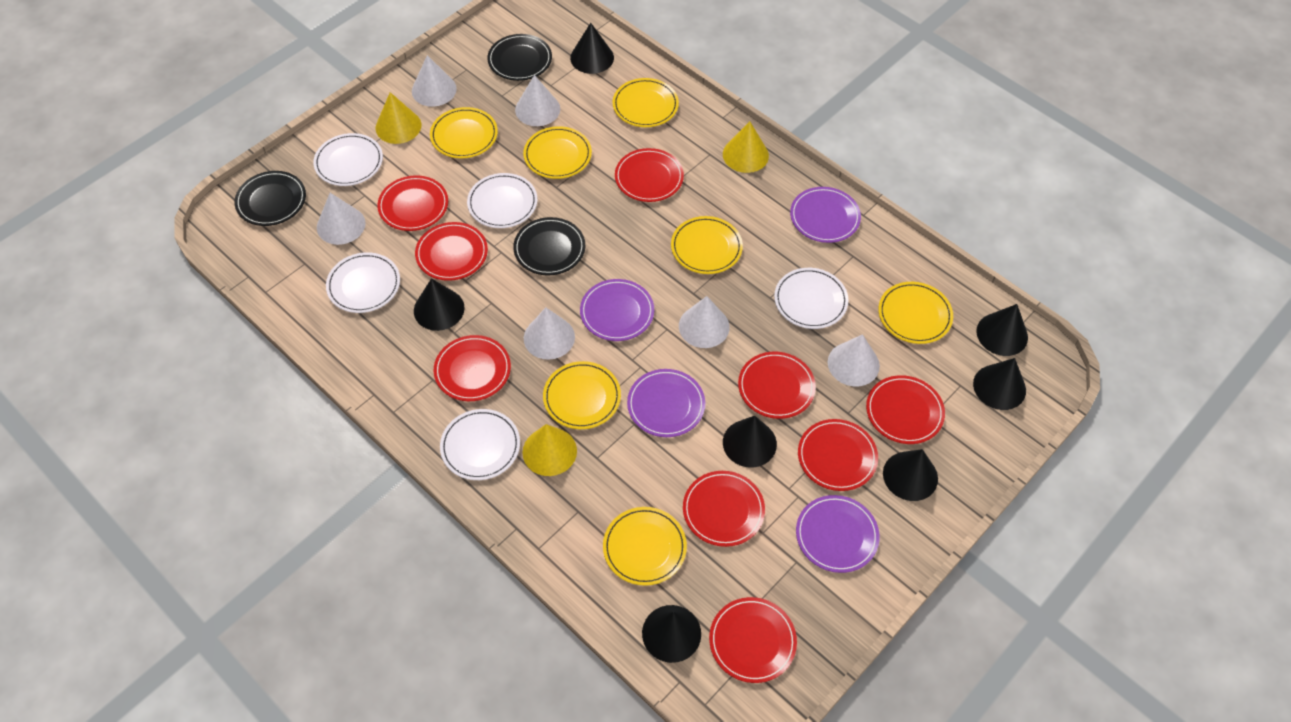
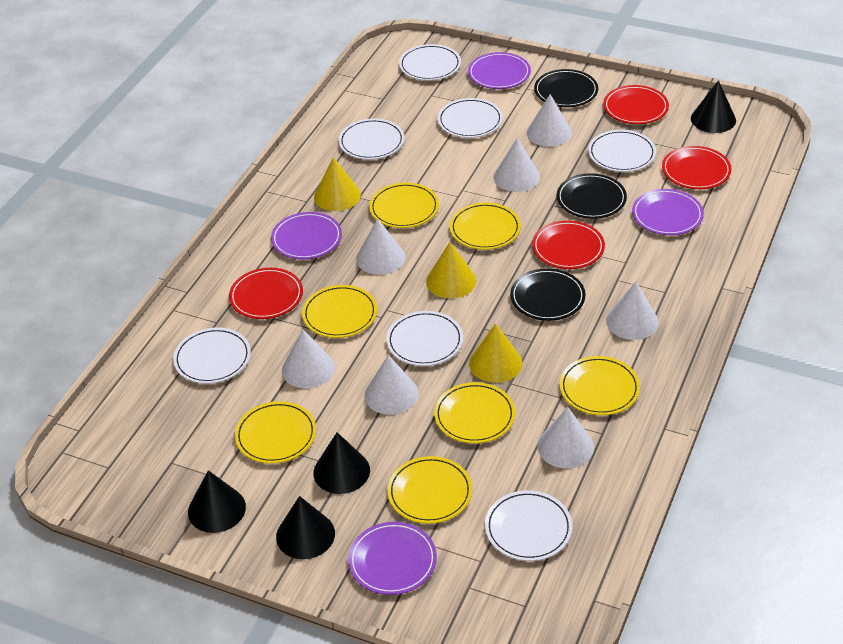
black cone: 7 -> 4
red plate: 9 -> 4
white cone: 6 -> 7
white plate: 5 -> 7

